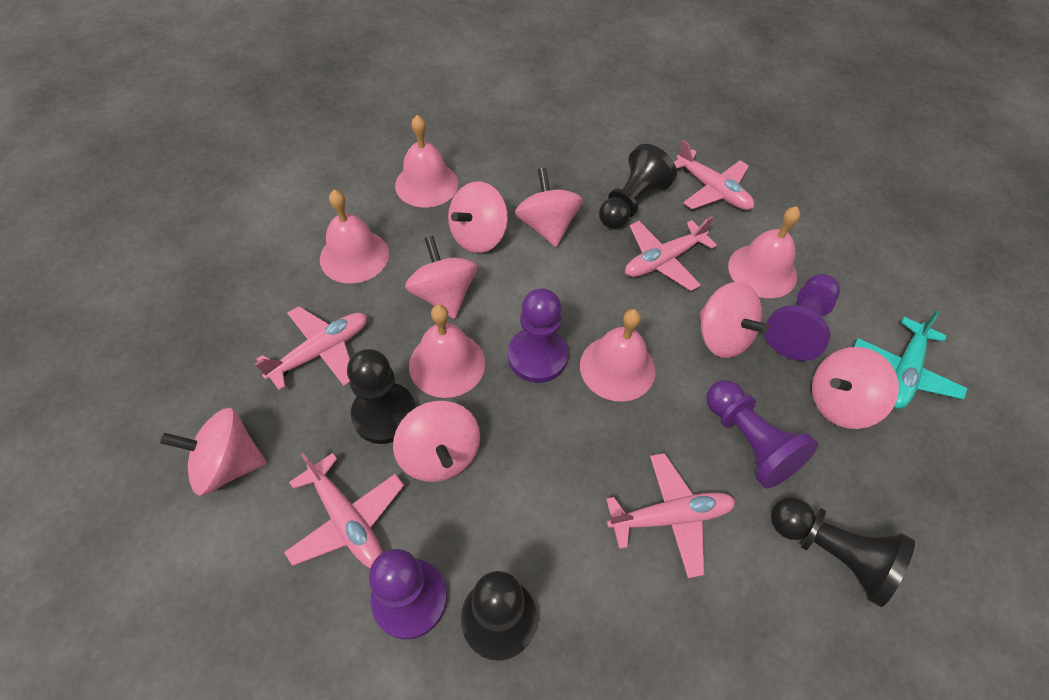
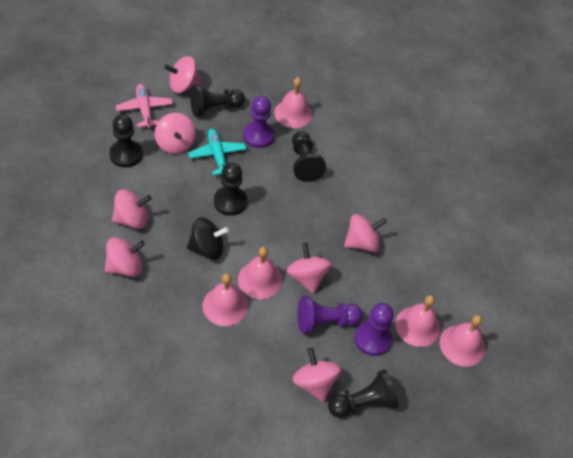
black pawn: 4 -> 5
black spinning top: 0 -> 1
pink plane: 5 -> 1
purple pawn: 4 -> 3

